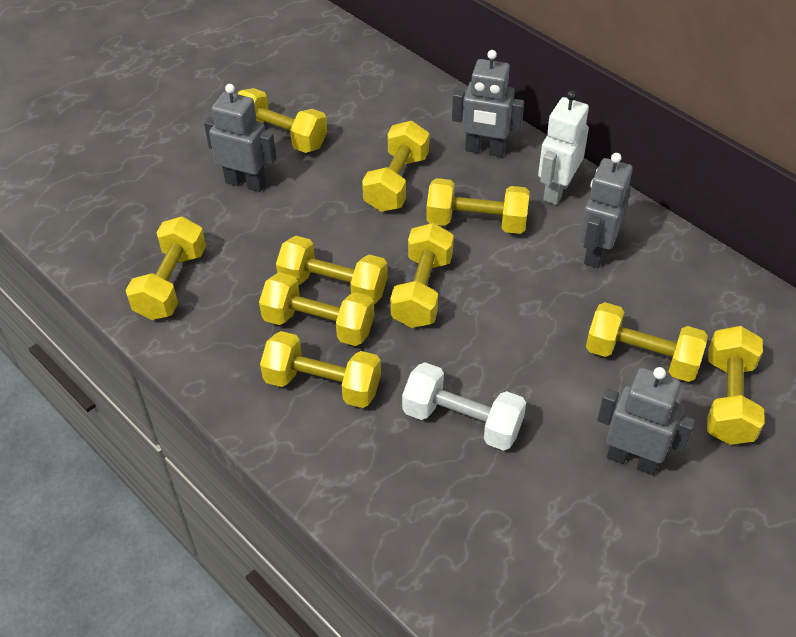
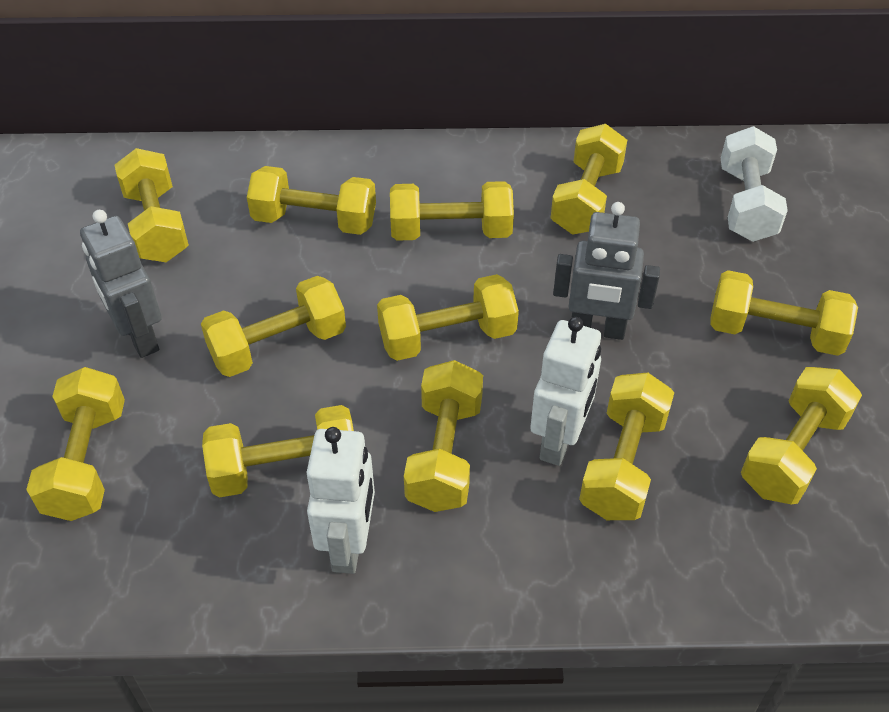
grey robot: 4 -> 2
white robot: 1 -> 2
yellow dumbbell: 10 -> 12

